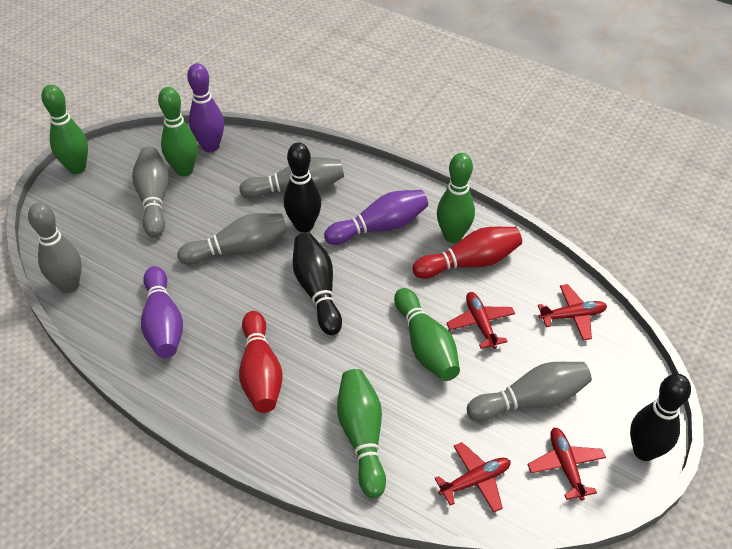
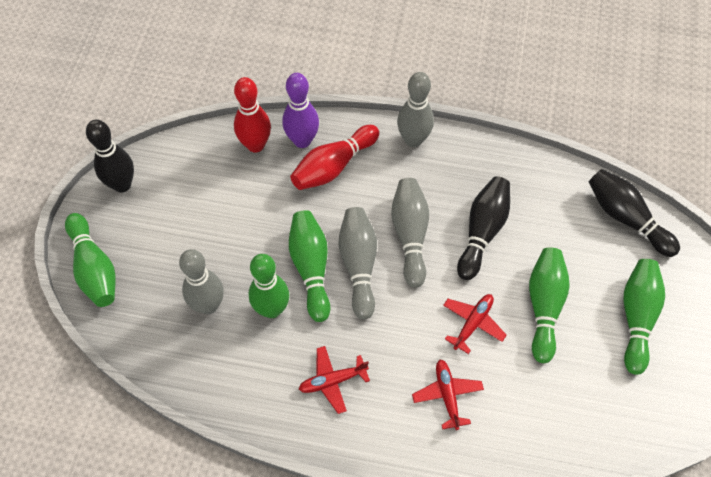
grey bowling pin: 5 -> 4
purple bowling pin: 3 -> 1
red plane: 4 -> 3

